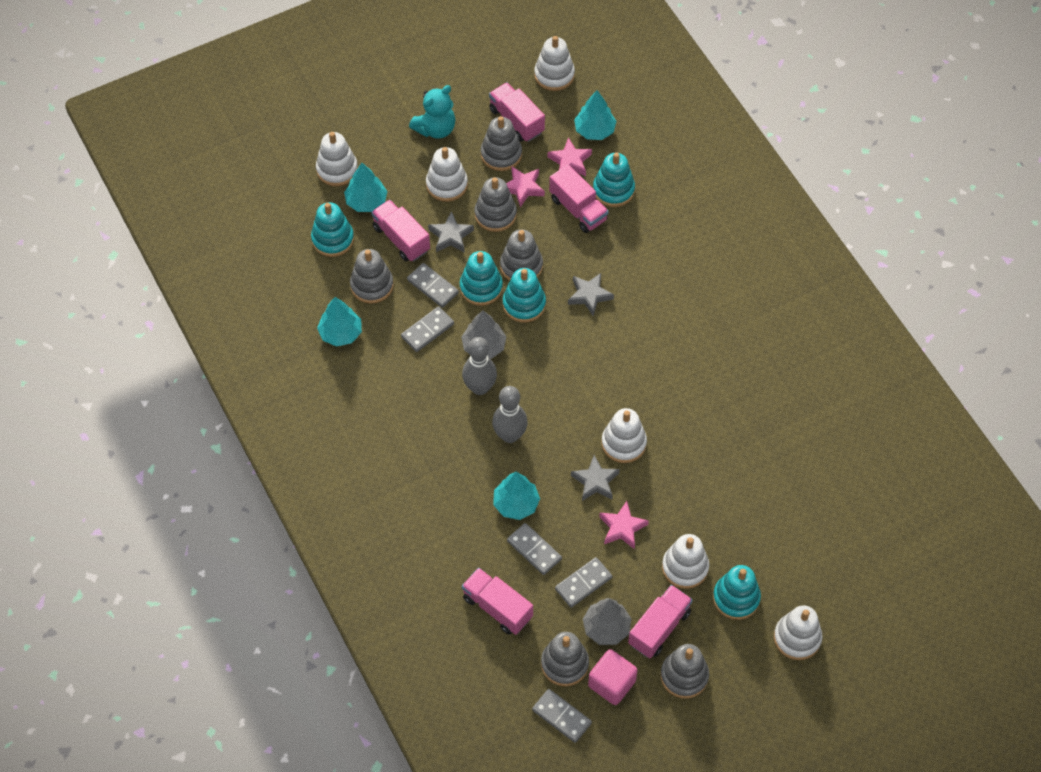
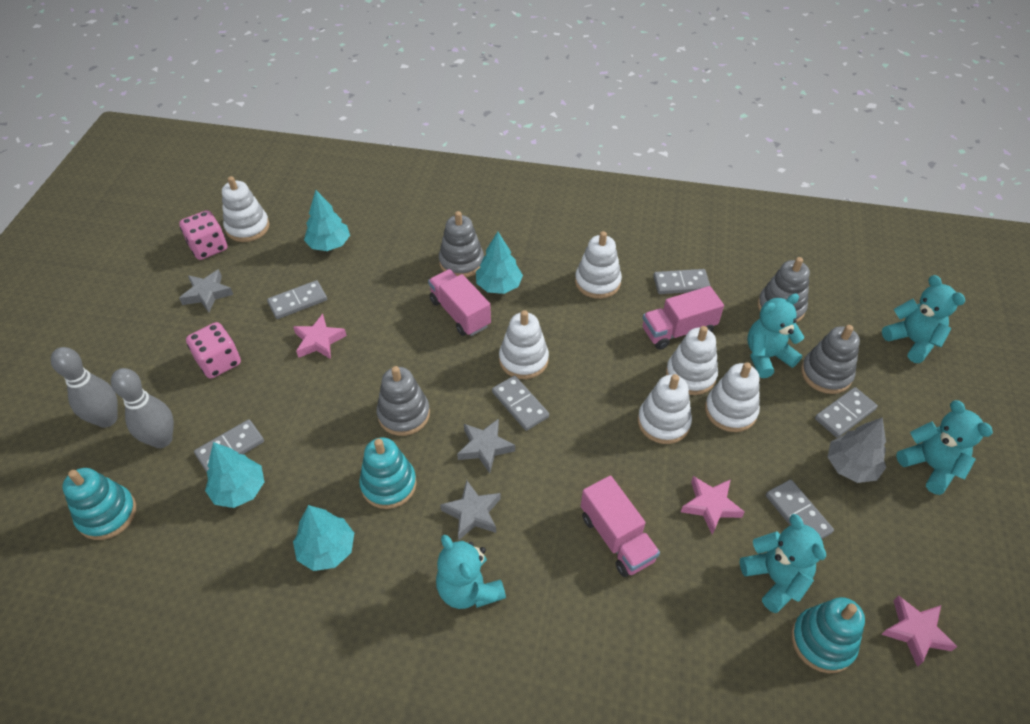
grey domino: 5 -> 6
grey stacking toy: 6 -> 4
grey tree: 2 -> 1
pink cube: 1 -> 0
pink dice: 0 -> 2
pink truck: 5 -> 3
turquoise stacking toy: 5 -> 3
turquoise teddy bear: 1 -> 5

